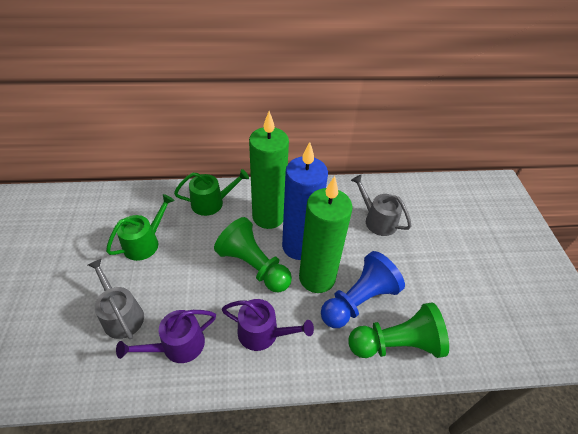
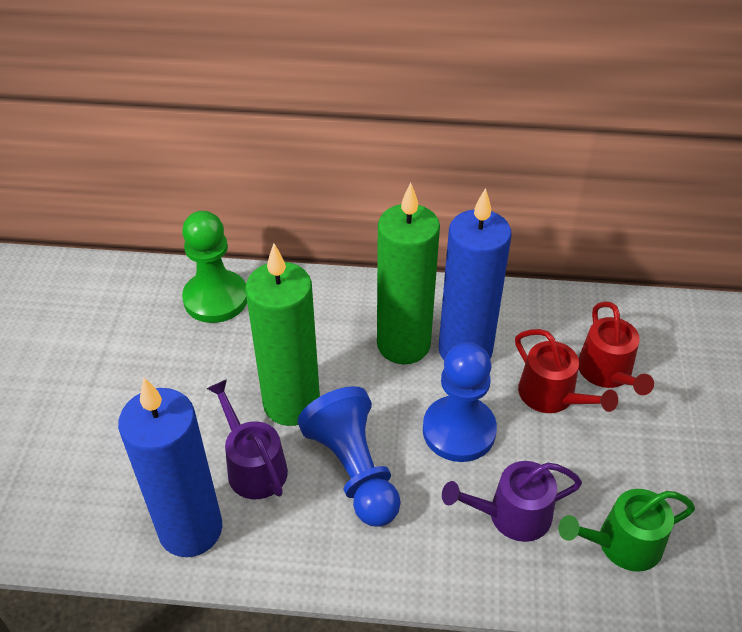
blue candle: 1 -> 2
blue pawn: 1 -> 2
green pawn: 2 -> 1
green watering can: 2 -> 1
grey watering can: 2 -> 0
red watering can: 0 -> 2

